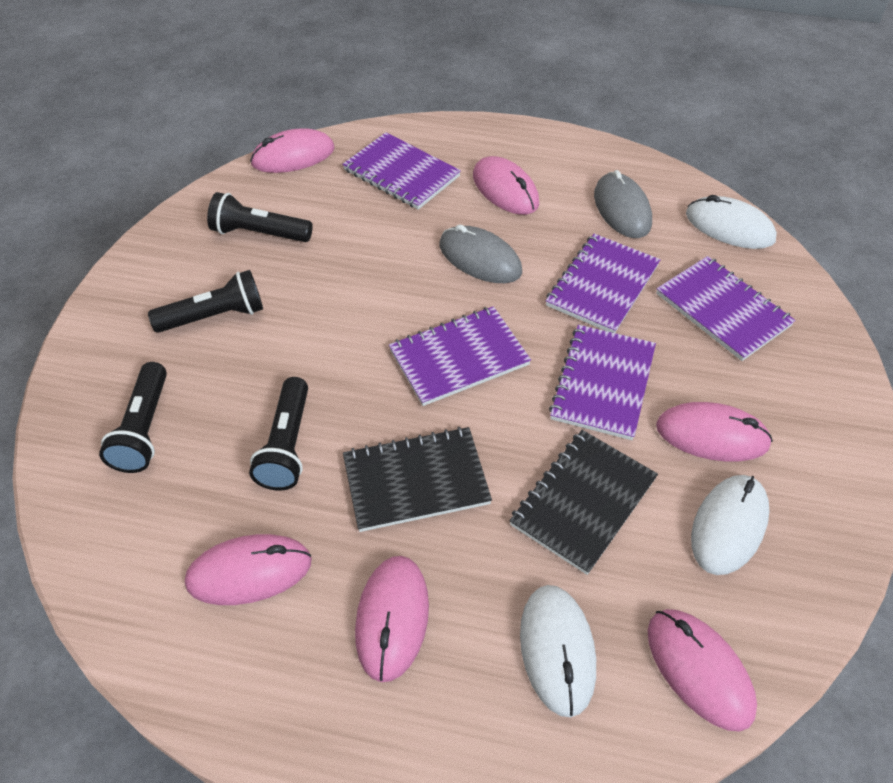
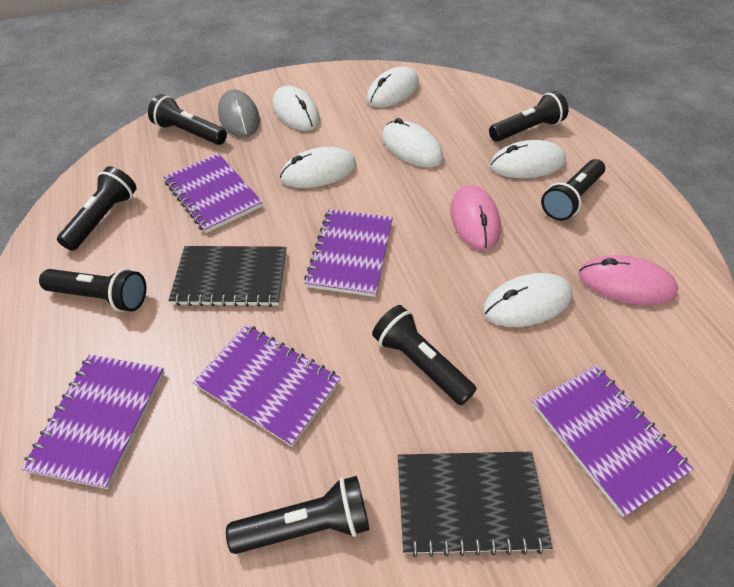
black flashlight: 4 -> 7
grey mouse: 2 -> 1
pink mouse: 6 -> 2
white mouse: 3 -> 6

